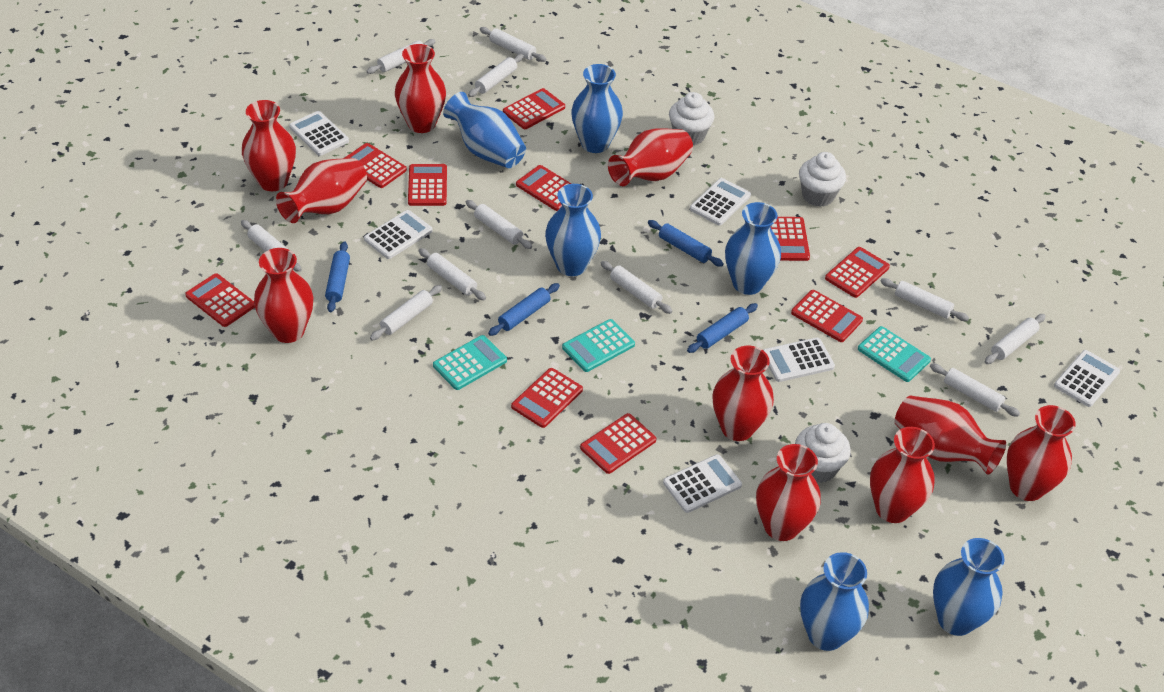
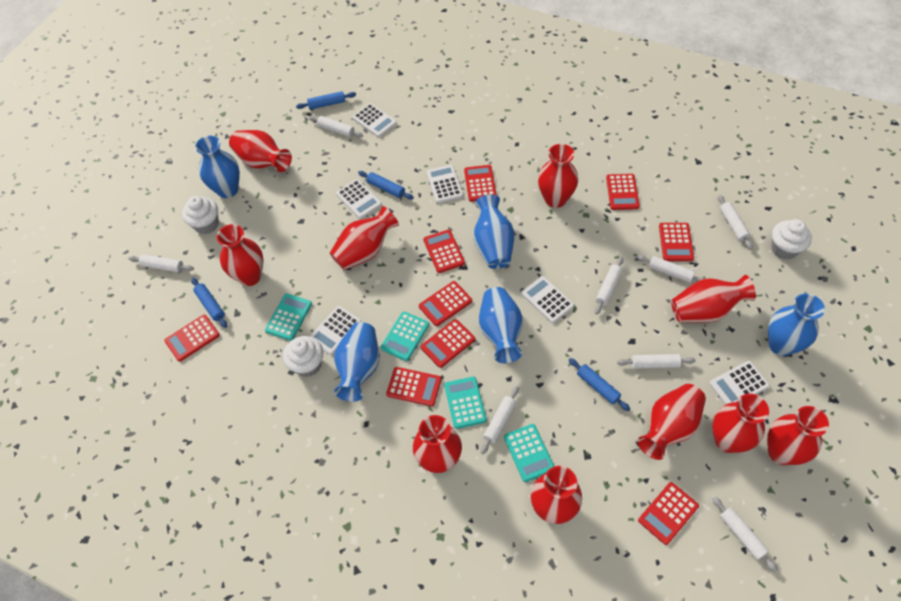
blue vase: 6 -> 5
red calculator: 10 -> 9
turquoise calculator: 3 -> 4
white rolling pin: 11 -> 8

